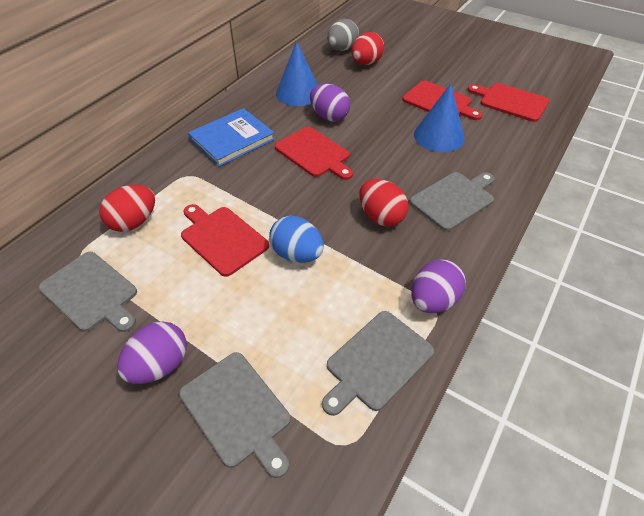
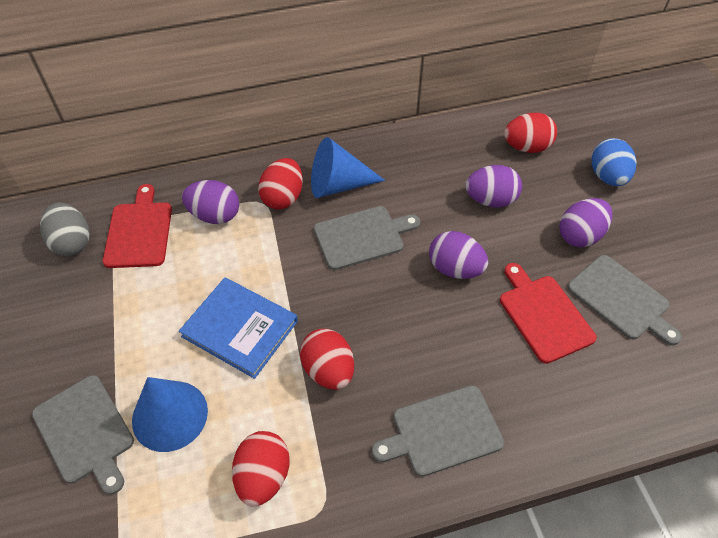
purple egg: 3 -> 4
red cutting board: 4 -> 2
red egg: 3 -> 4

